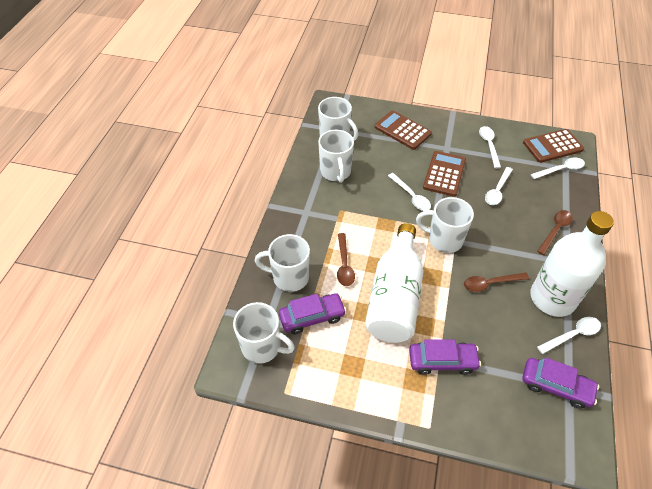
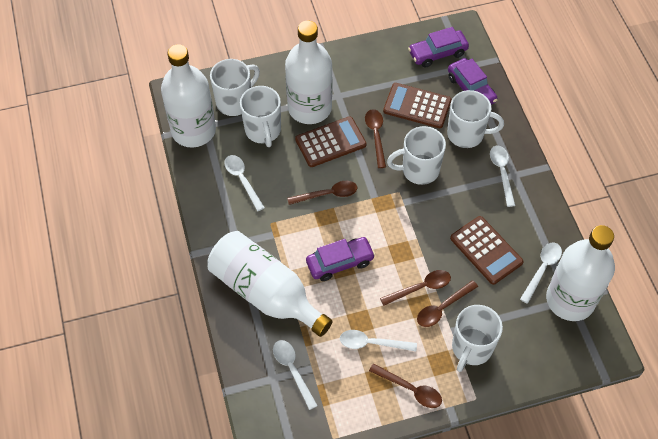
brown spoon: 3 -> 5
white bottle: 2 -> 4

